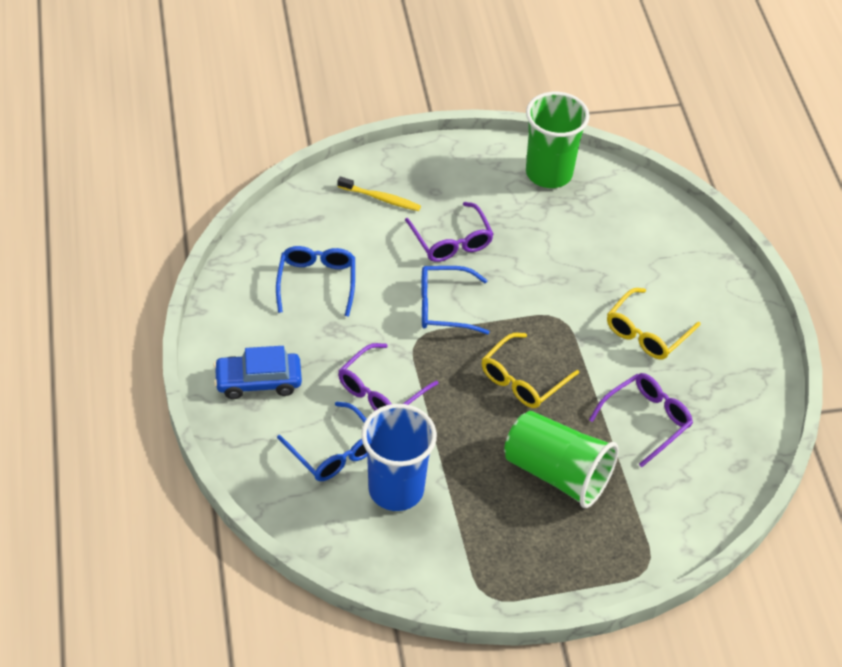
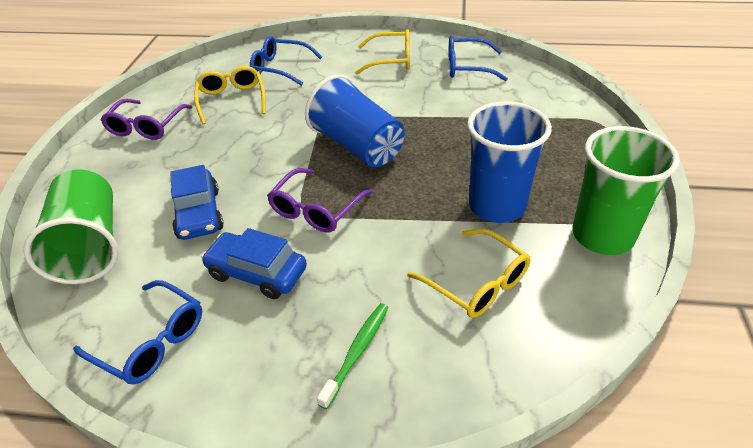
blue car: 1 -> 2
blue cup: 1 -> 2
green toothbrush: 0 -> 1
purple glasses: 3 -> 2
yellow glasses: 2 -> 3
yellow toothbrush: 1 -> 0

